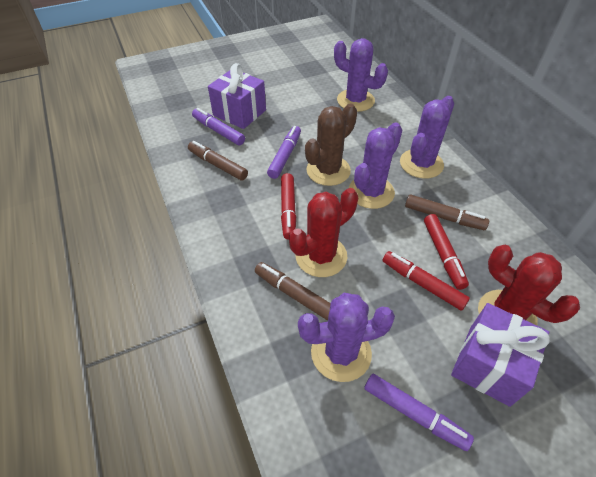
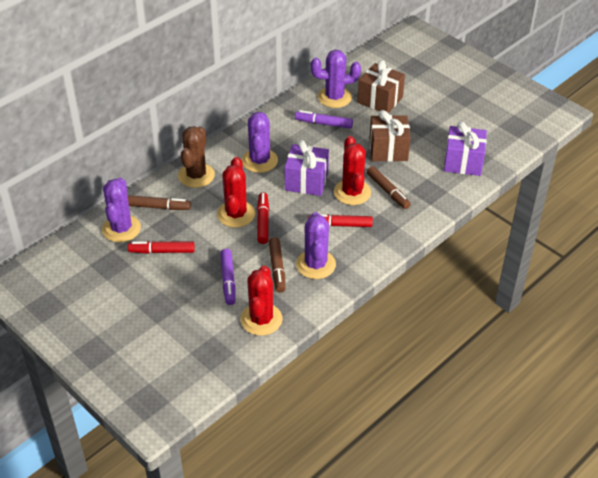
brown gift: 0 -> 2
purple marker: 3 -> 2
red cactus: 2 -> 3

